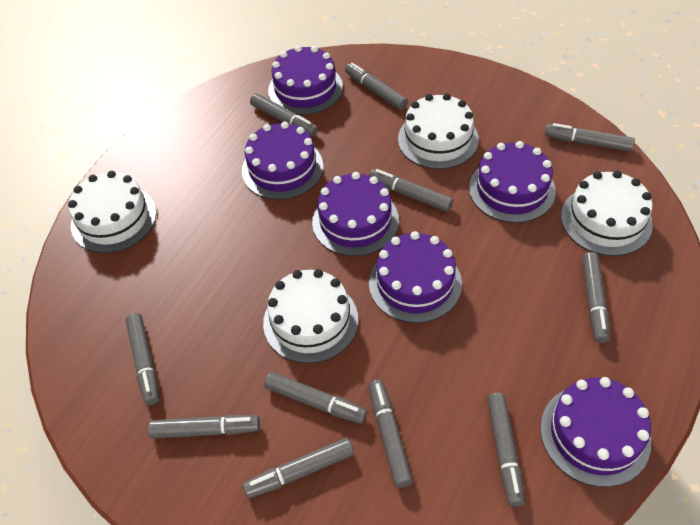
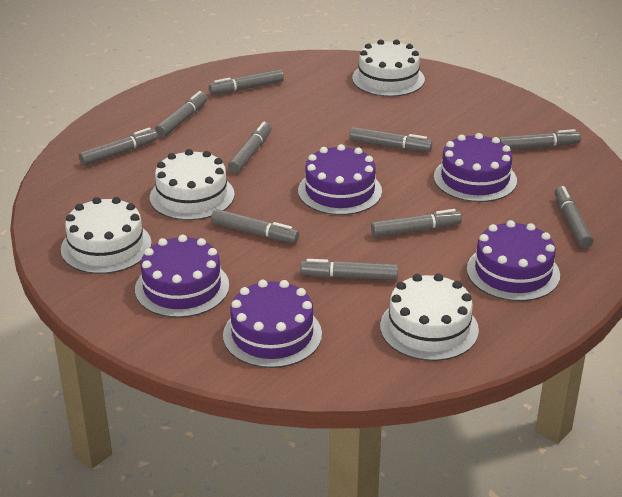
grey marker: 11 -> 10
purple cake: 6 -> 5

